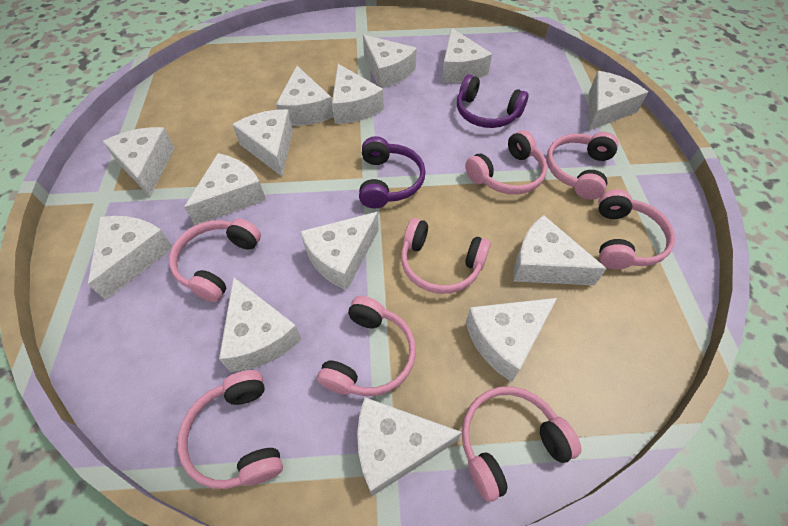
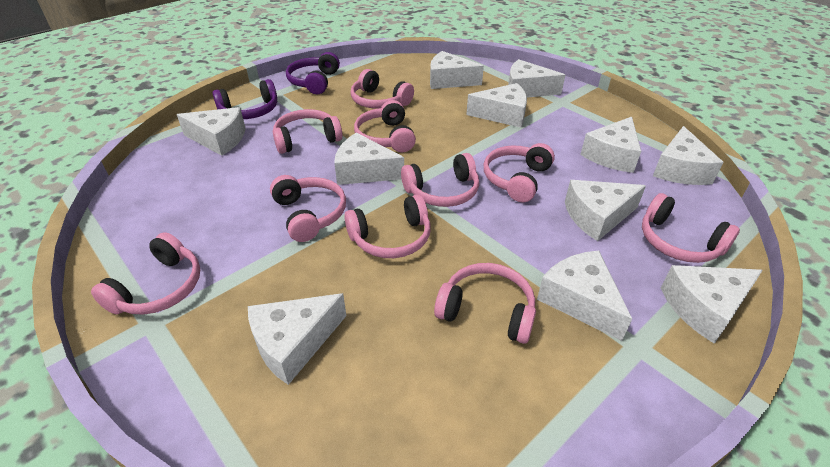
pink headphones: 8 -> 10
white cheese: 14 -> 11

